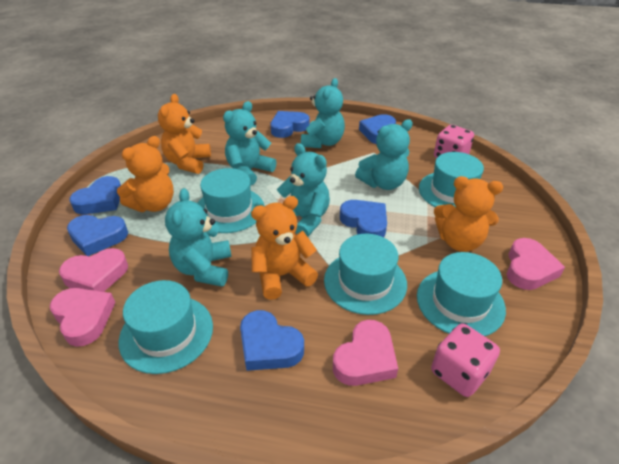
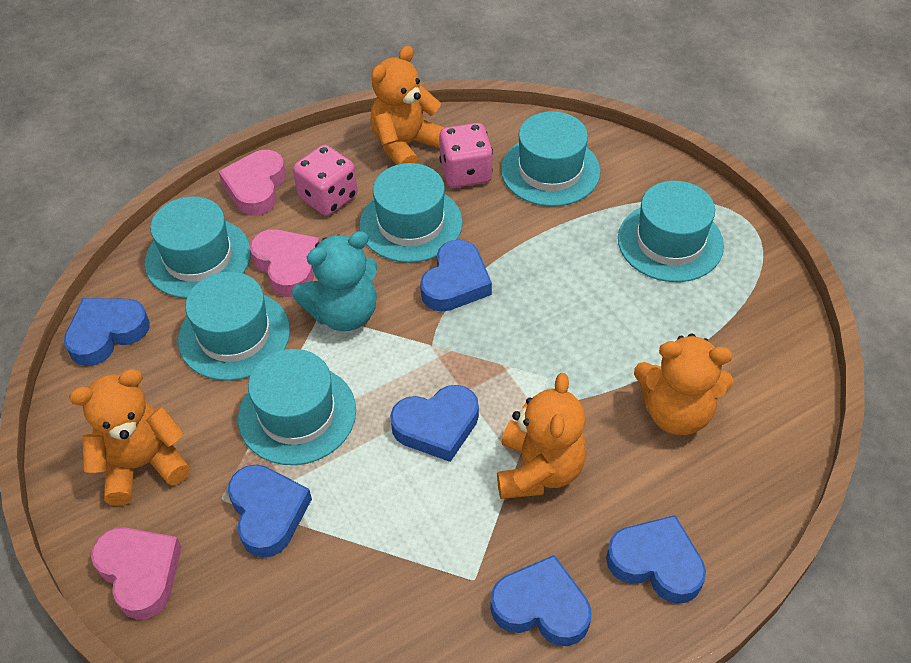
pink heart: 4 -> 3
turquoise hat: 5 -> 6
turquoise teddy bear: 5 -> 1

